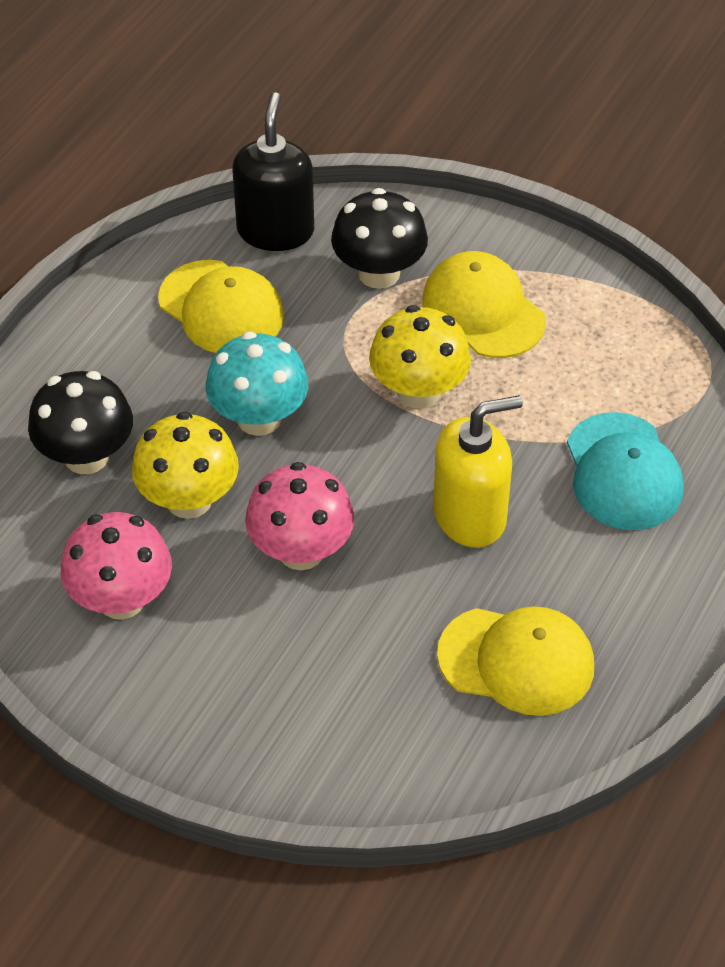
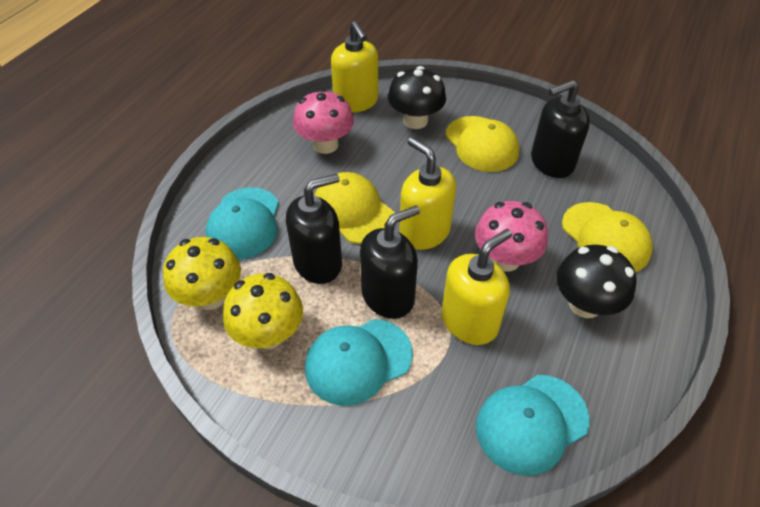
black soap dispenser: 1 -> 3
turquoise cap: 1 -> 3
turquoise mushroom: 1 -> 0
yellow soap dispenser: 1 -> 3

